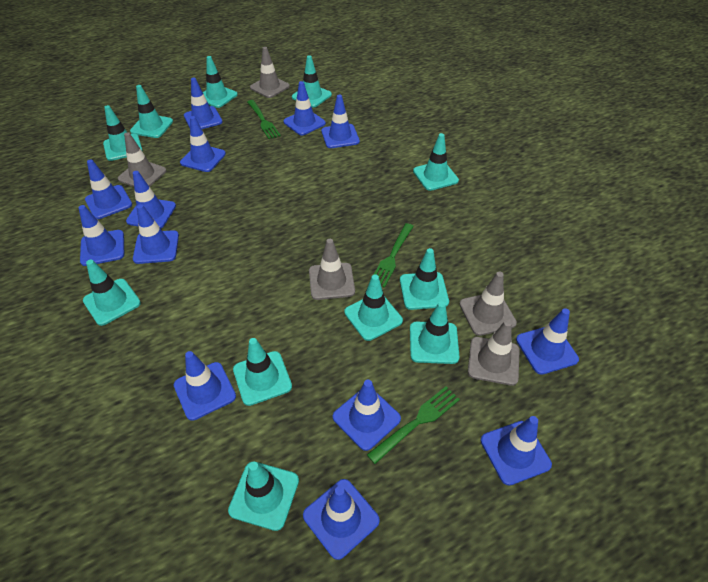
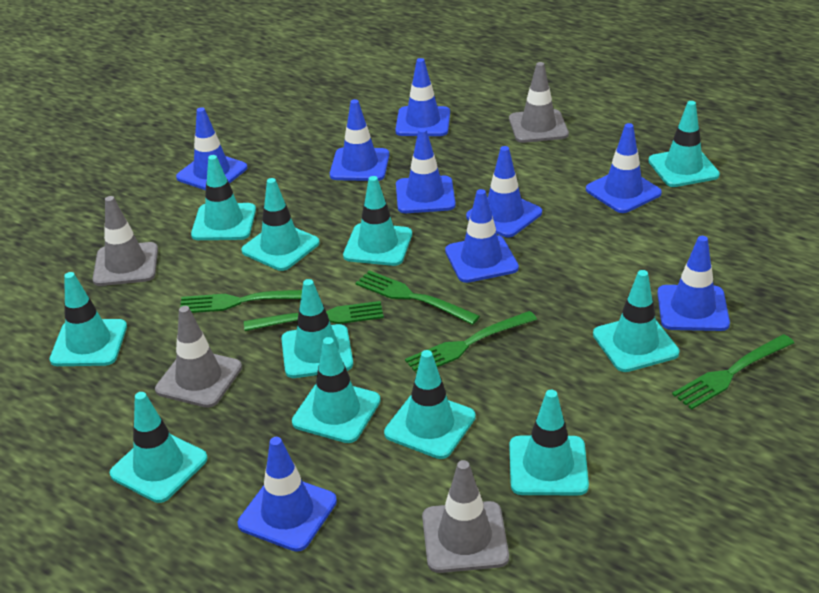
blue traffic cone: 13 -> 9
green fork: 3 -> 5
grey traffic cone: 5 -> 4

